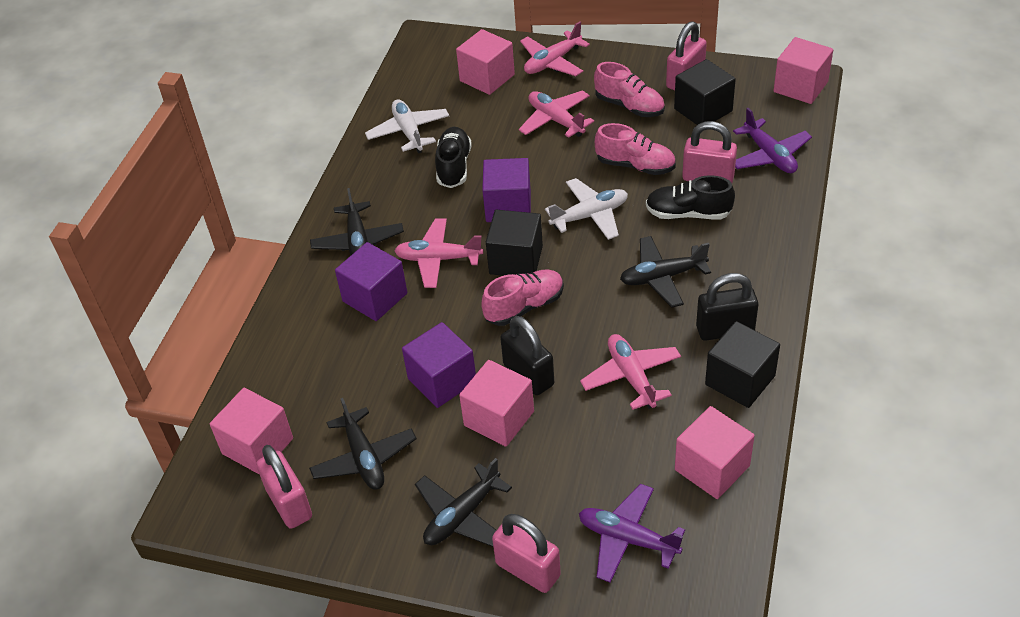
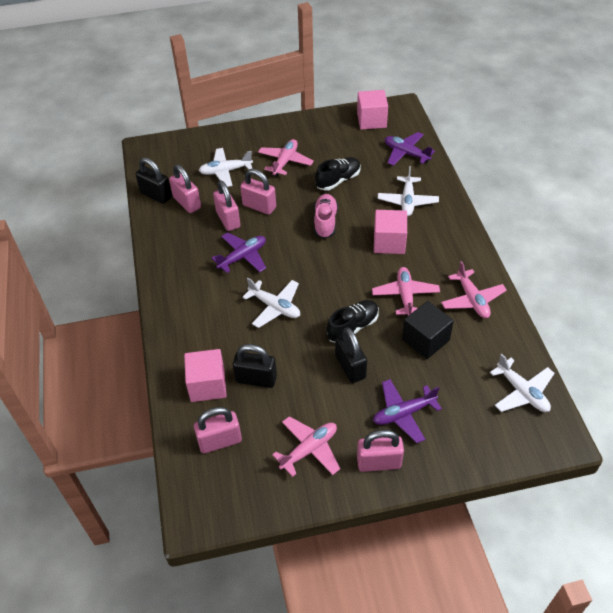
black cube: 3 -> 1
black padlock: 2 -> 3
black plane: 4 -> 0
pink cube: 5 -> 3
pink padlock: 4 -> 5
pink shoe: 3 -> 1
purple cube: 3 -> 0
purple plane: 2 -> 3
white plane: 2 -> 4

